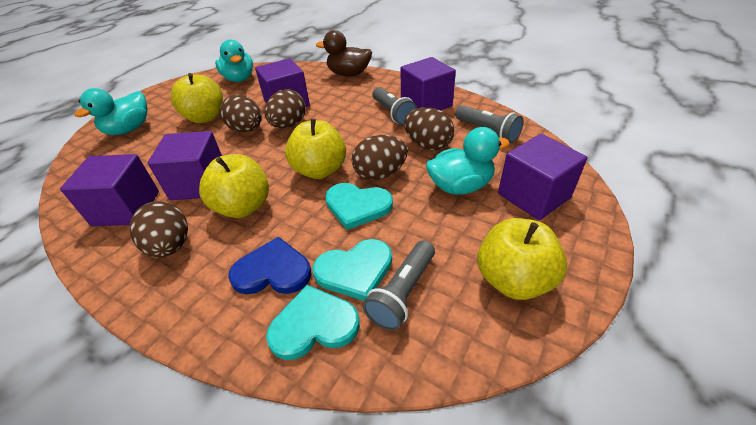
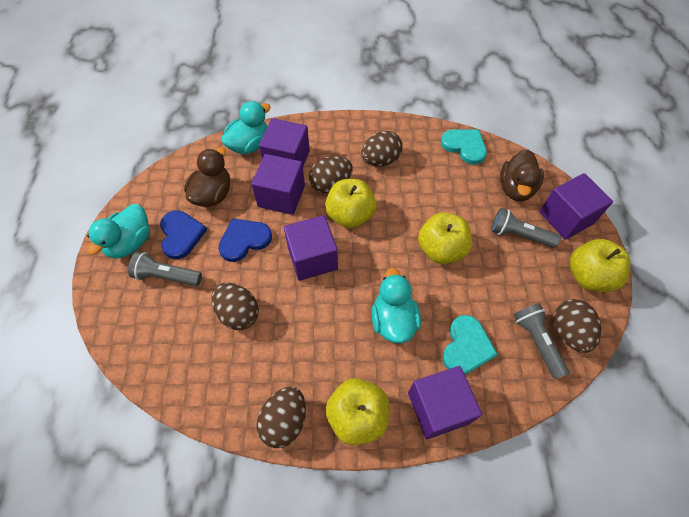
blue heart: 1 -> 2
brown duck: 1 -> 2
turquoise heart: 3 -> 2

